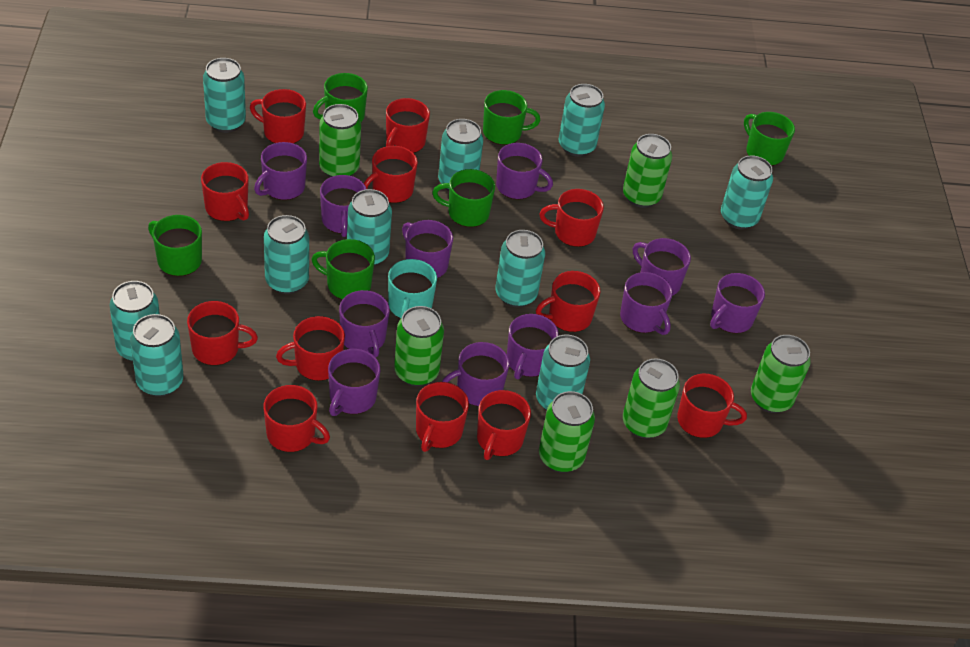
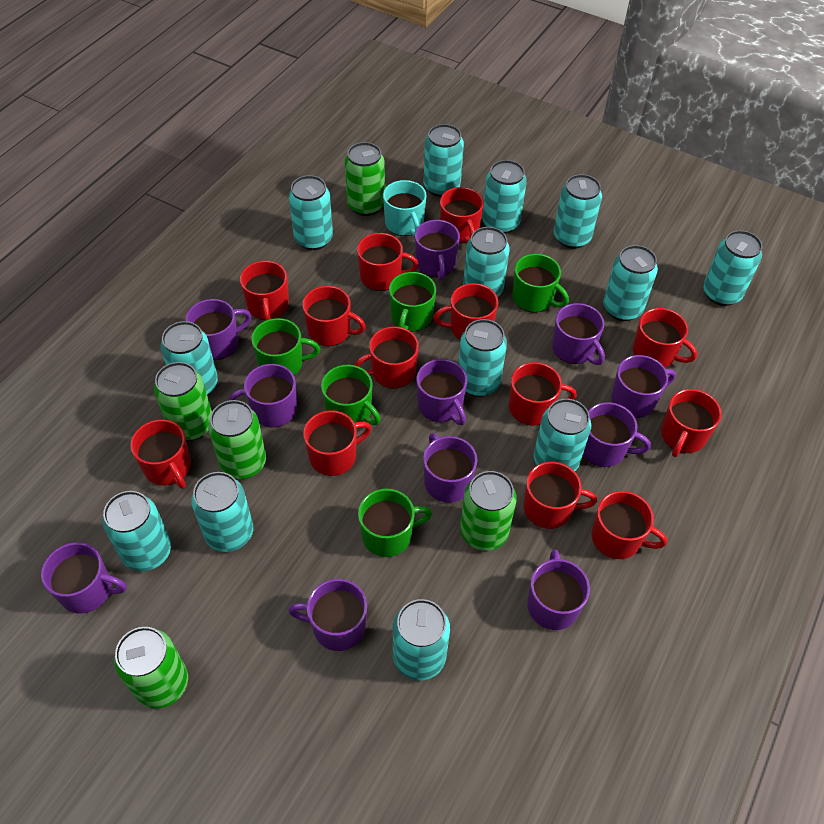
green can: 6 -> 5
green mug: 6 -> 5
red mug: 12 -> 13
turquoise can: 10 -> 13

